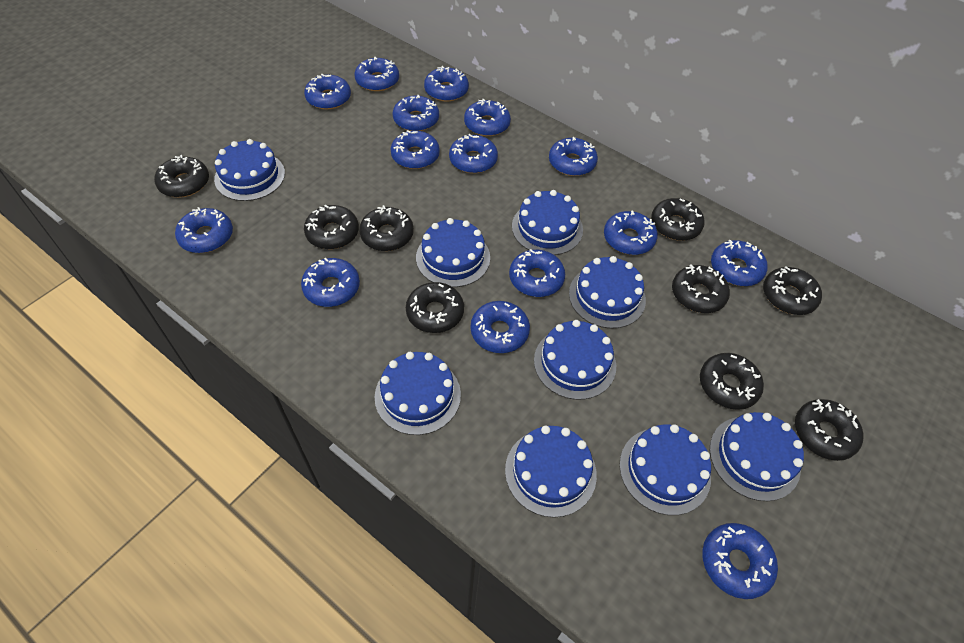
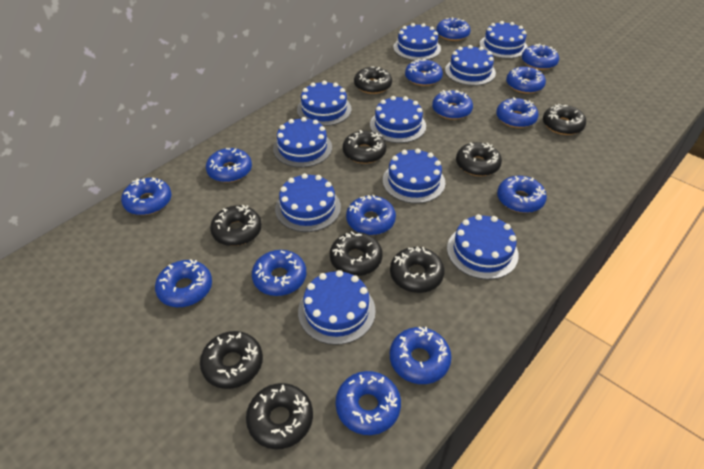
blue cake: 9 -> 10
blue donut: 15 -> 14

